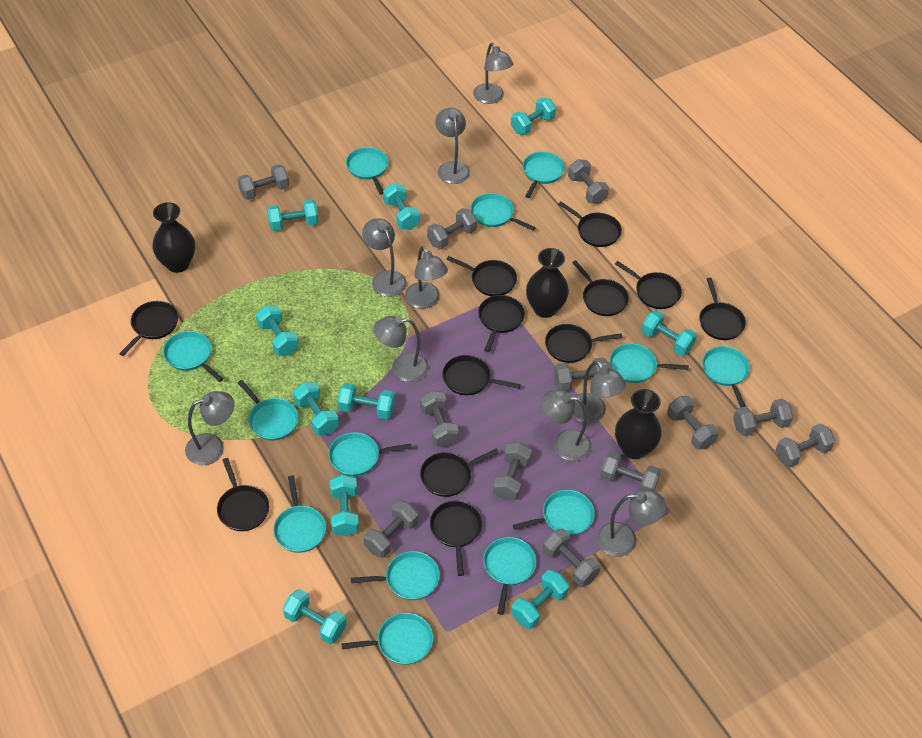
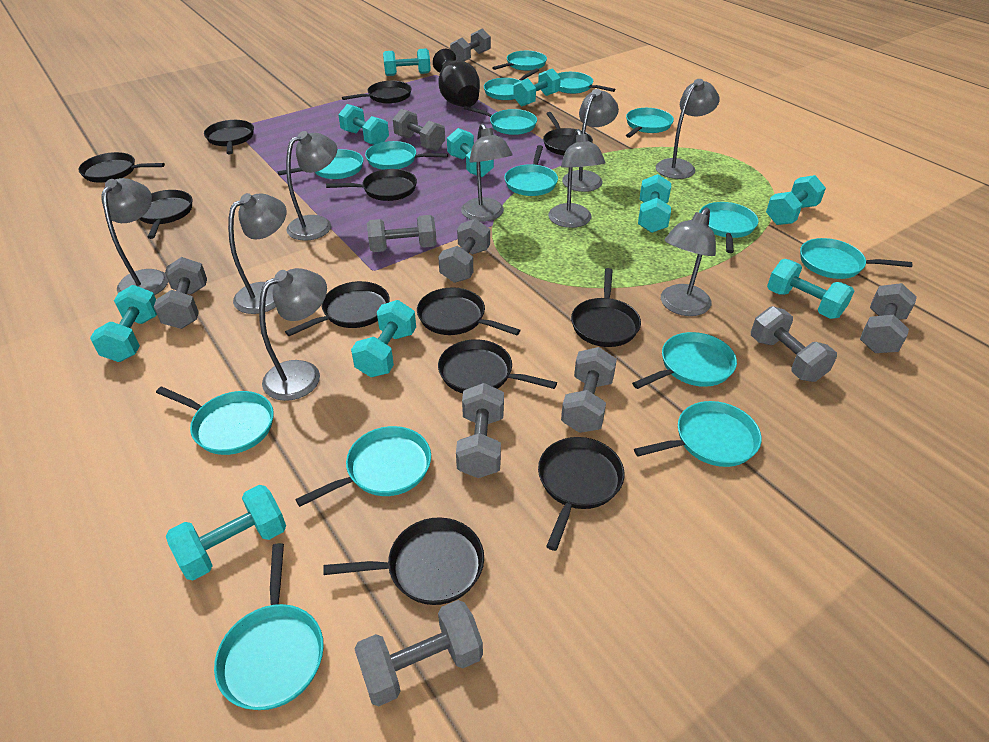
black vase: 3 -> 1
grey dumbbell: 12 -> 10
turquoise pan: 13 -> 15

